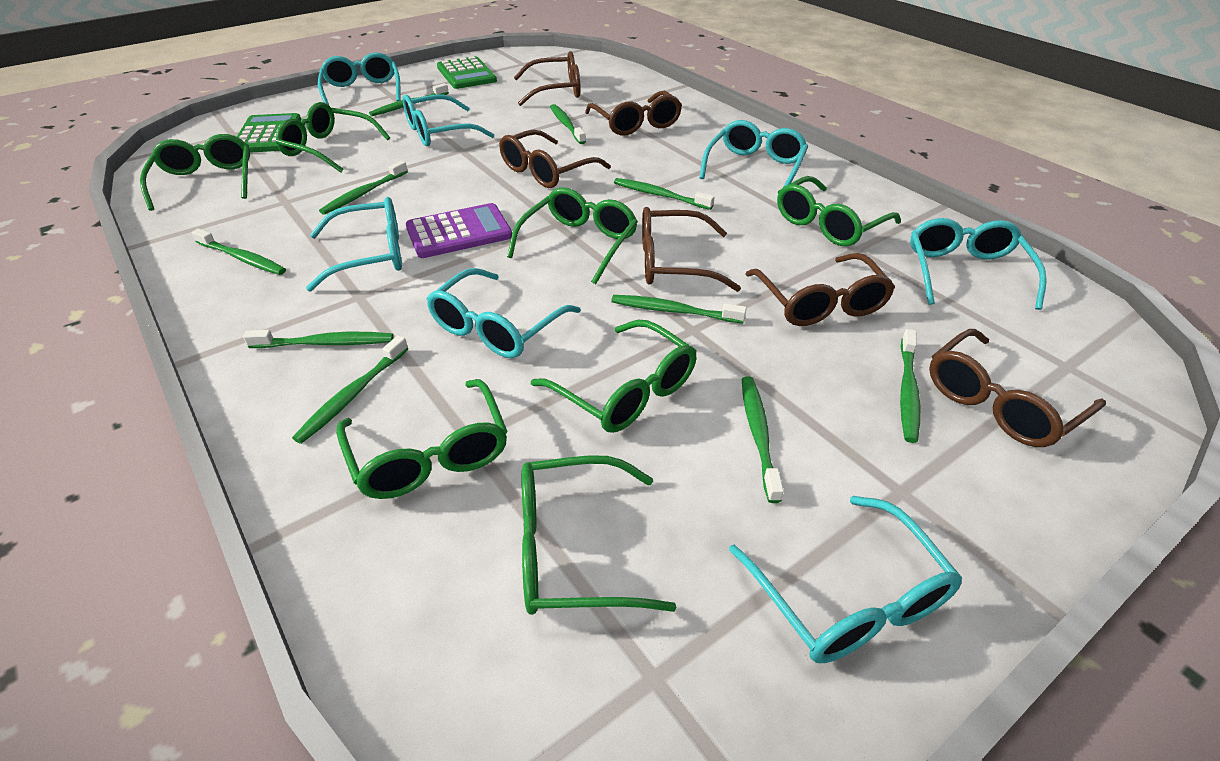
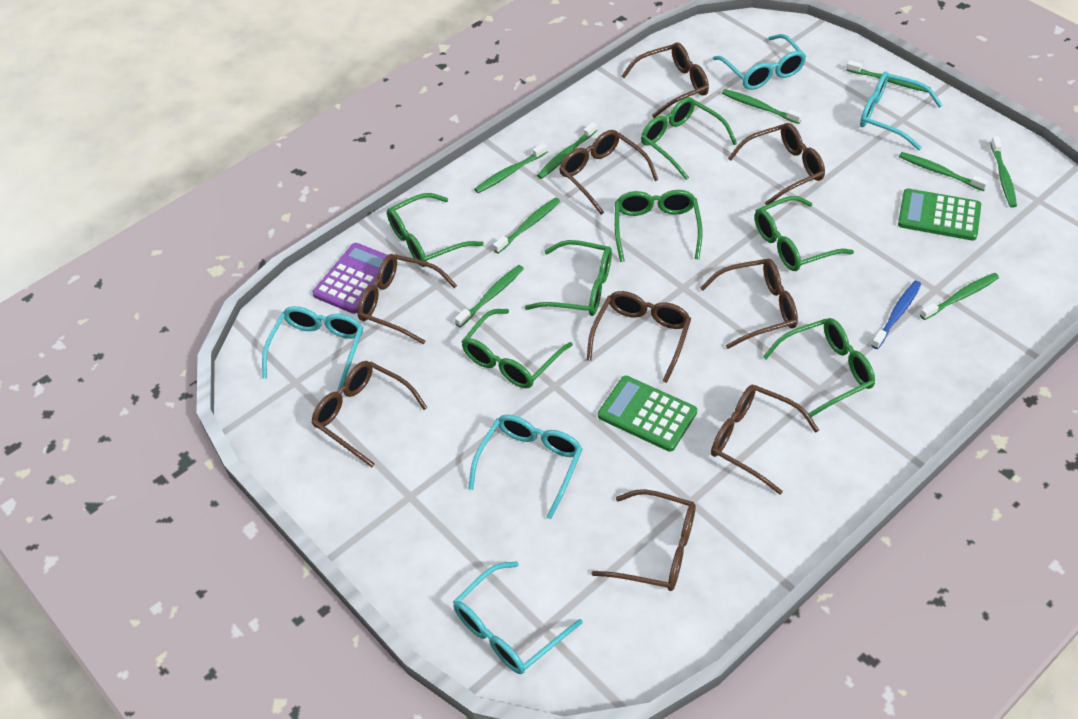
blue toothbrush: 0 -> 1
brown glasses: 6 -> 9
green toothbrush: 10 -> 9
turquoise glasses: 7 -> 5

